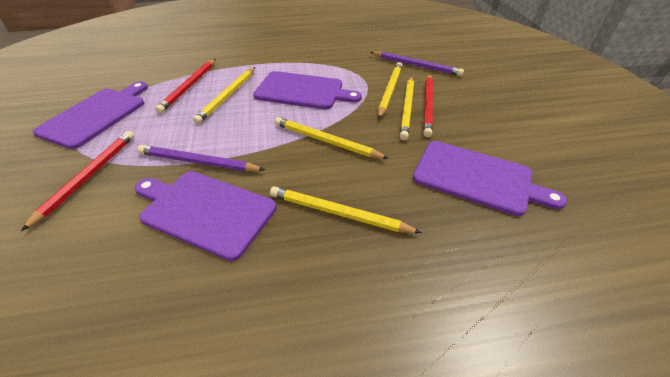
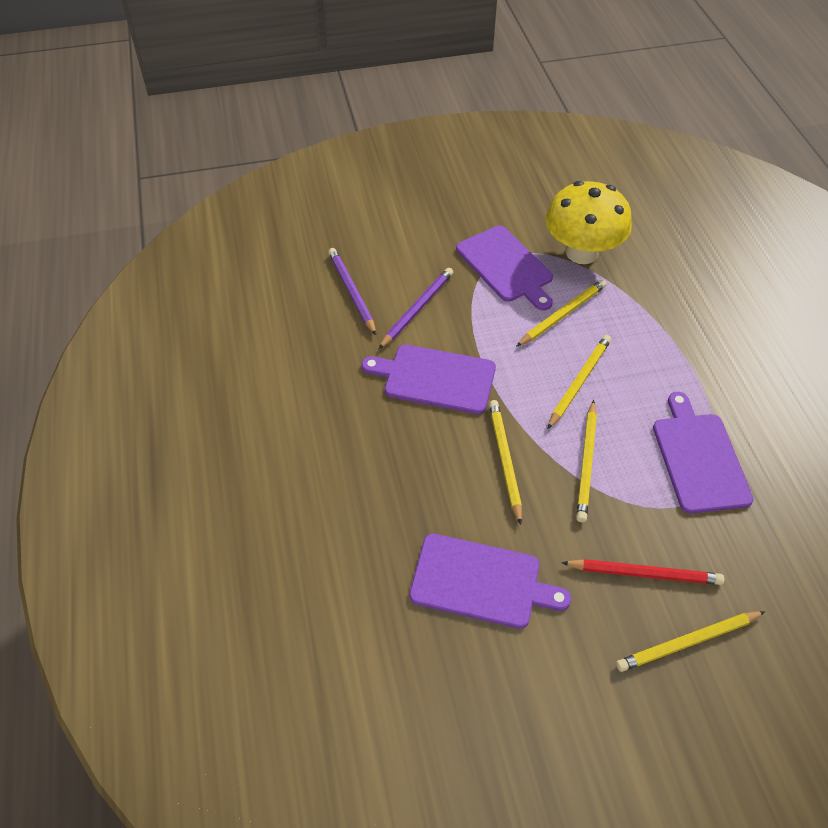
red pencil: 3 -> 1
yellow mushroom: 0 -> 1

